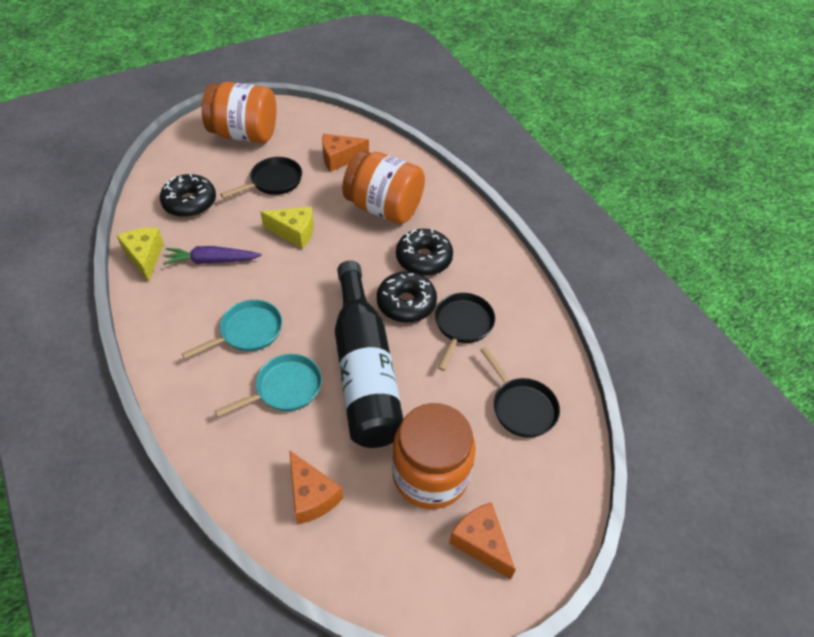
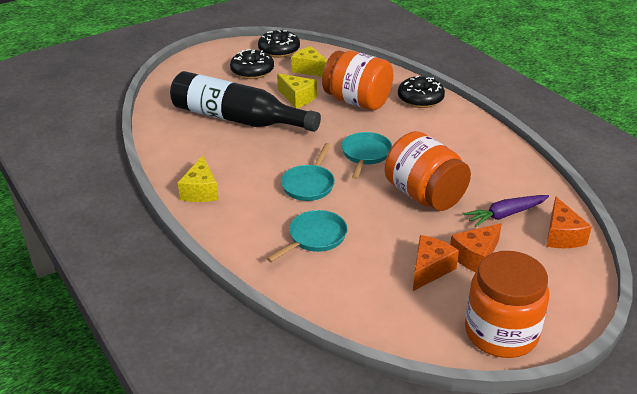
black pan: 3 -> 0
turquoise pan: 2 -> 3
yellow cheese: 2 -> 3

